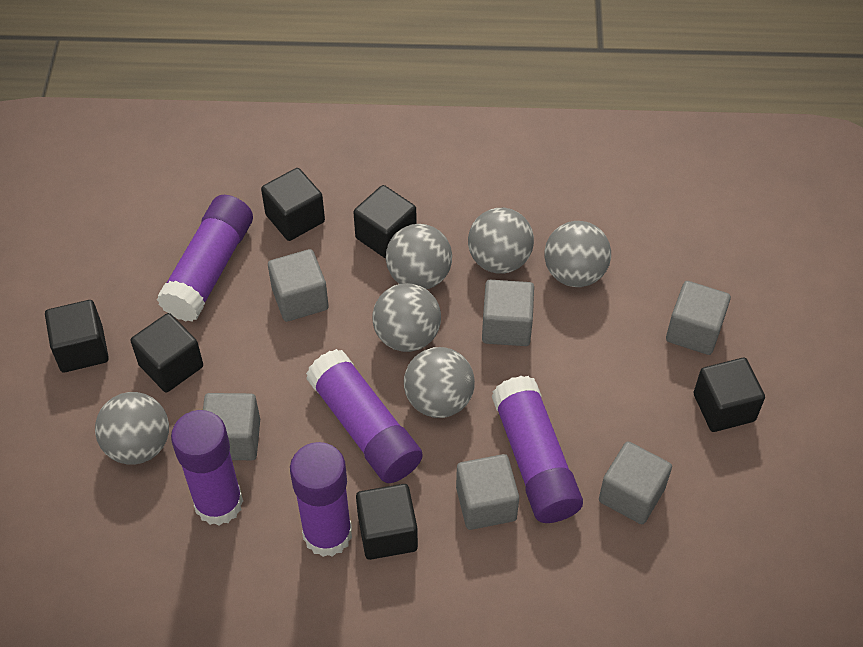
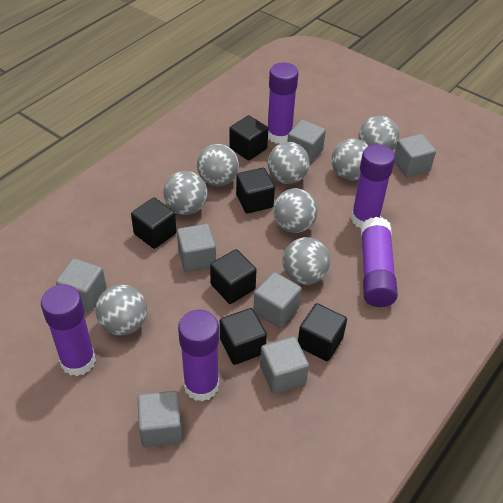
grey ball: 6 -> 8
grey cube: 6 -> 7

